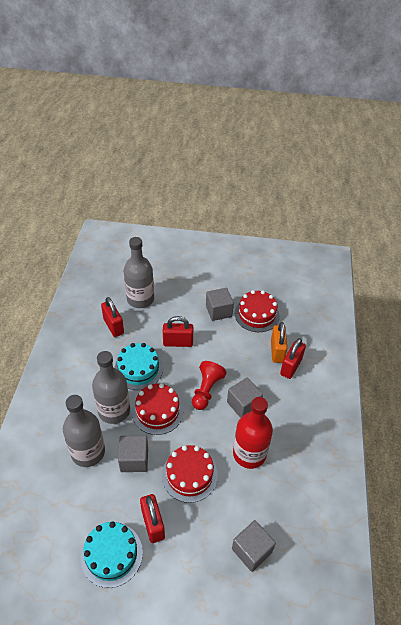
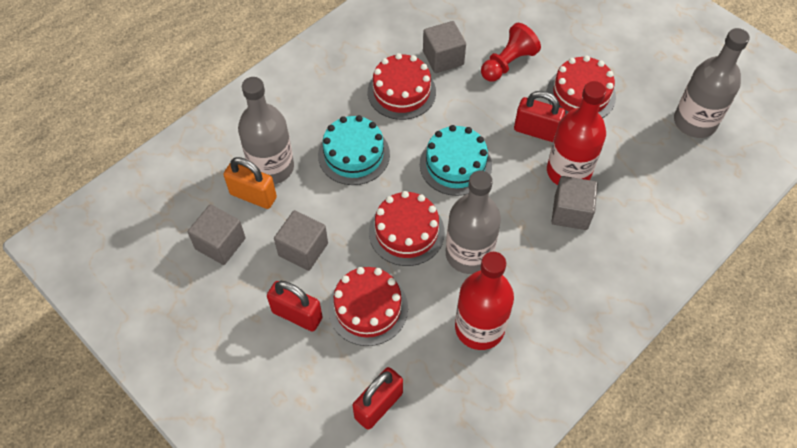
red bottle: 1 -> 2
red cake: 3 -> 4
red padlock: 4 -> 3

